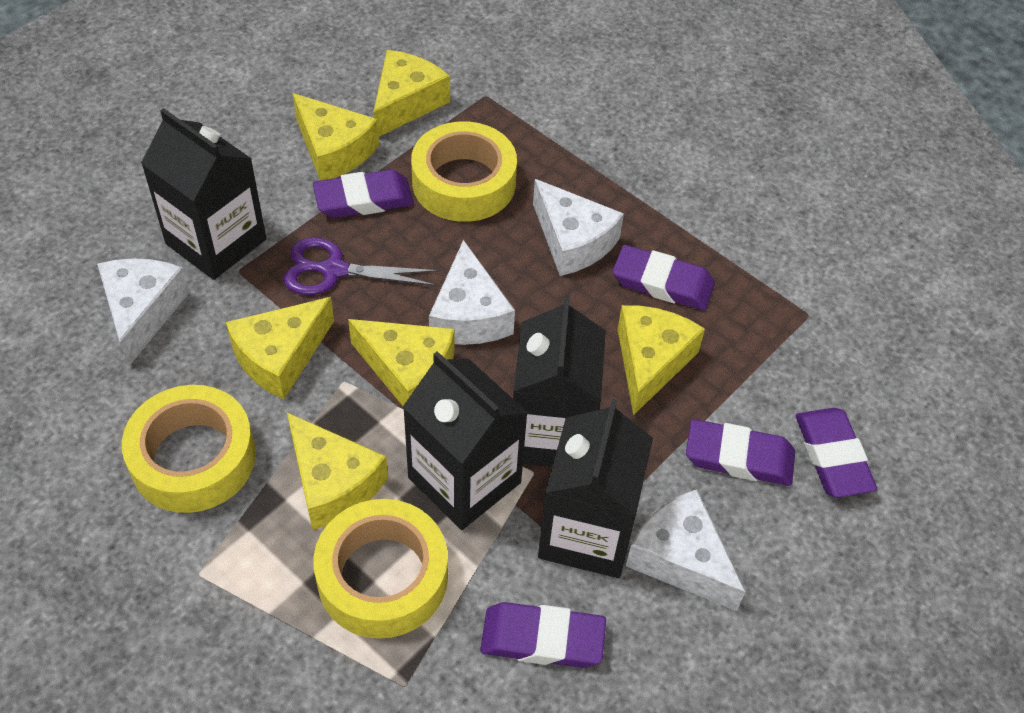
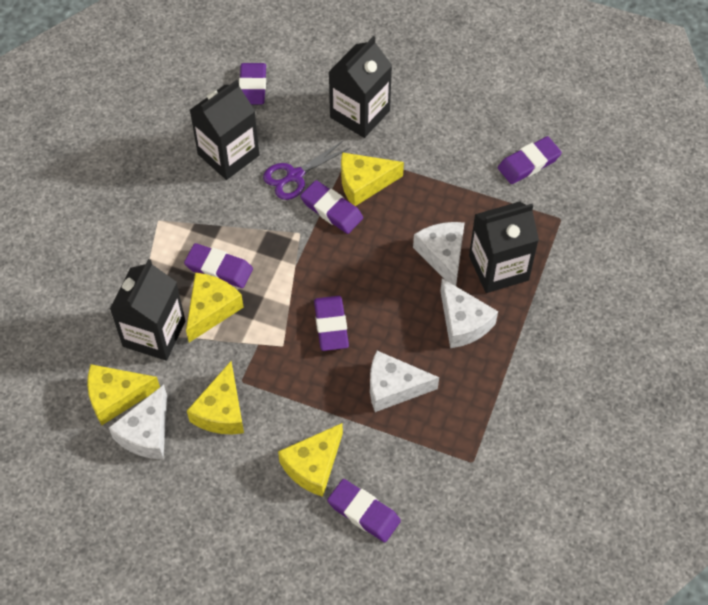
purple eraser: 5 -> 6
yellow cheese: 6 -> 5
yellow tape: 3 -> 0

